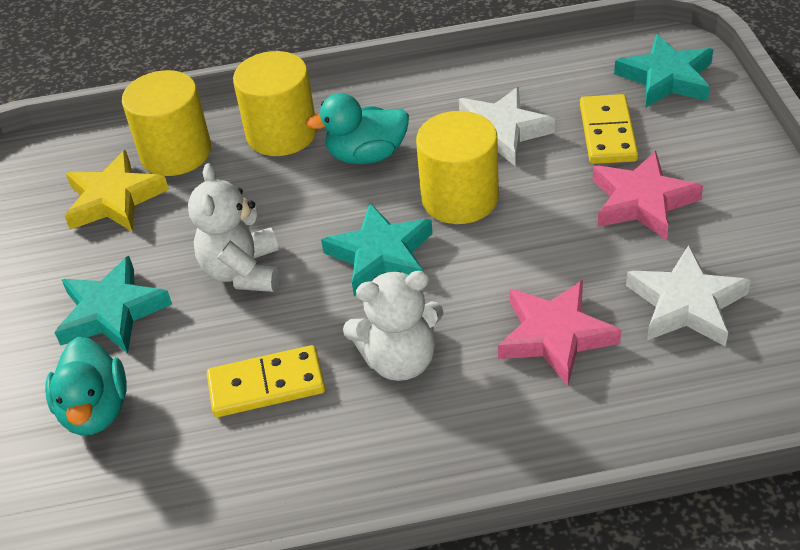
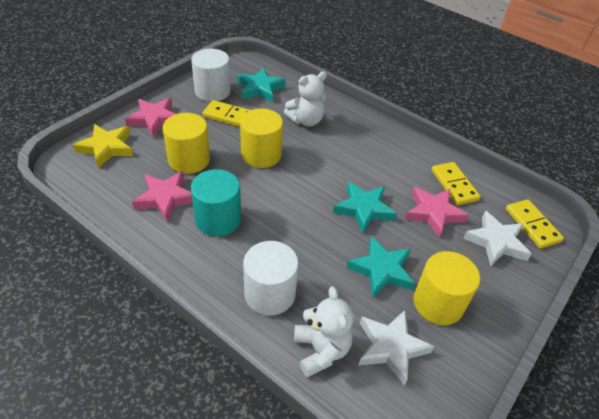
pink star: 2 -> 3
turquoise cylinder: 0 -> 1
turquoise duck: 2 -> 0
white cylinder: 0 -> 2
yellow domino: 2 -> 3

